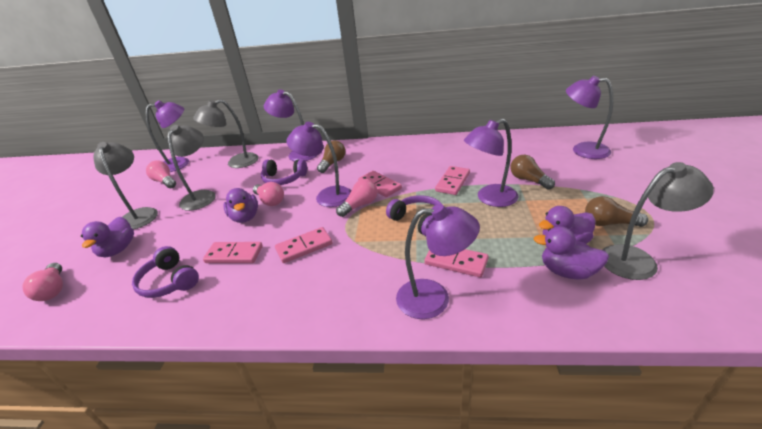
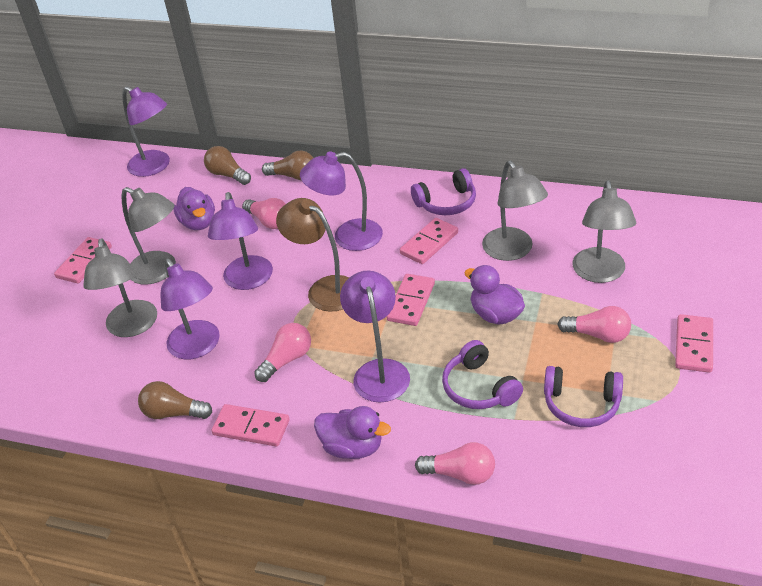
brown lamp: 0 -> 1
purple duck: 4 -> 3
purple lamp: 6 -> 5

